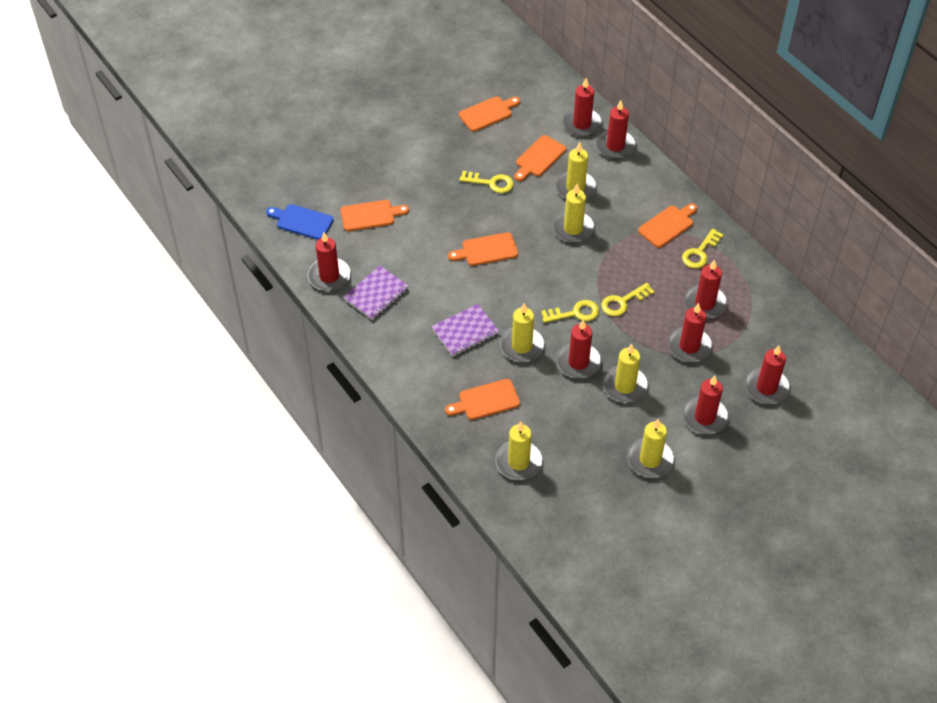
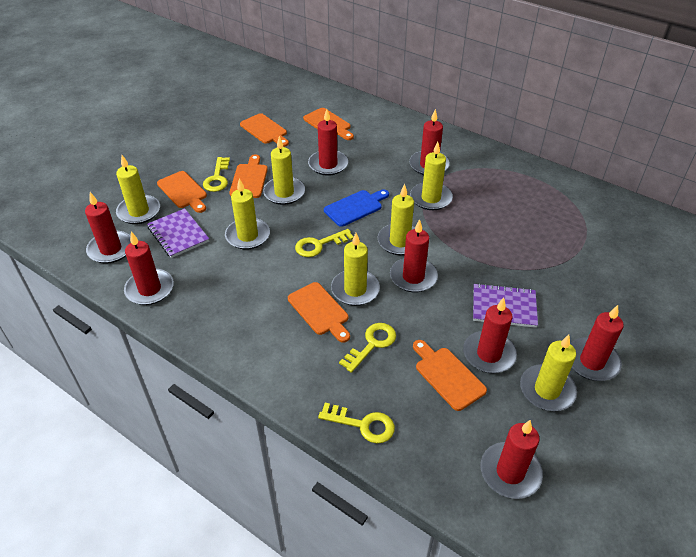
yellow candle: 6 -> 7

